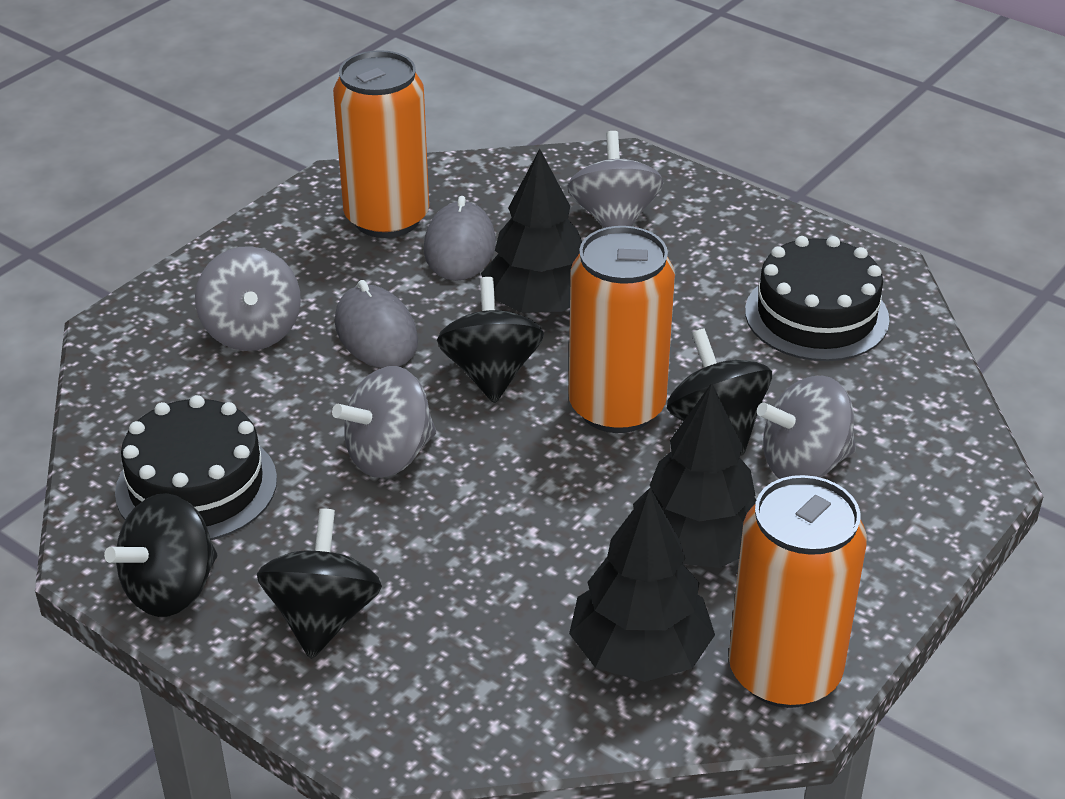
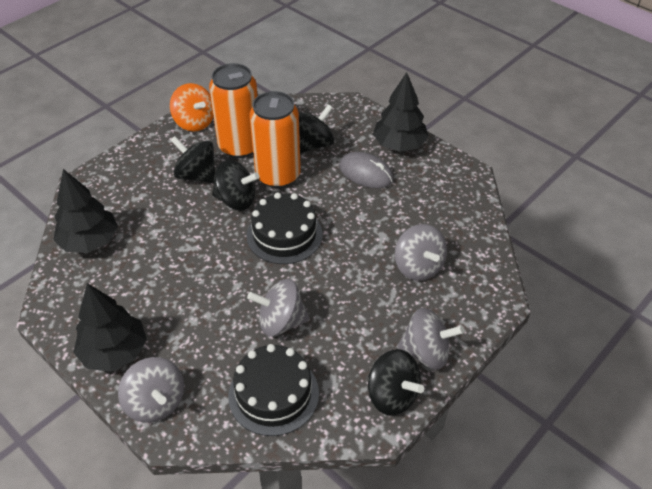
grey mouse: 2 -> 1
orange can: 3 -> 2
orange spinning top: 0 -> 1

